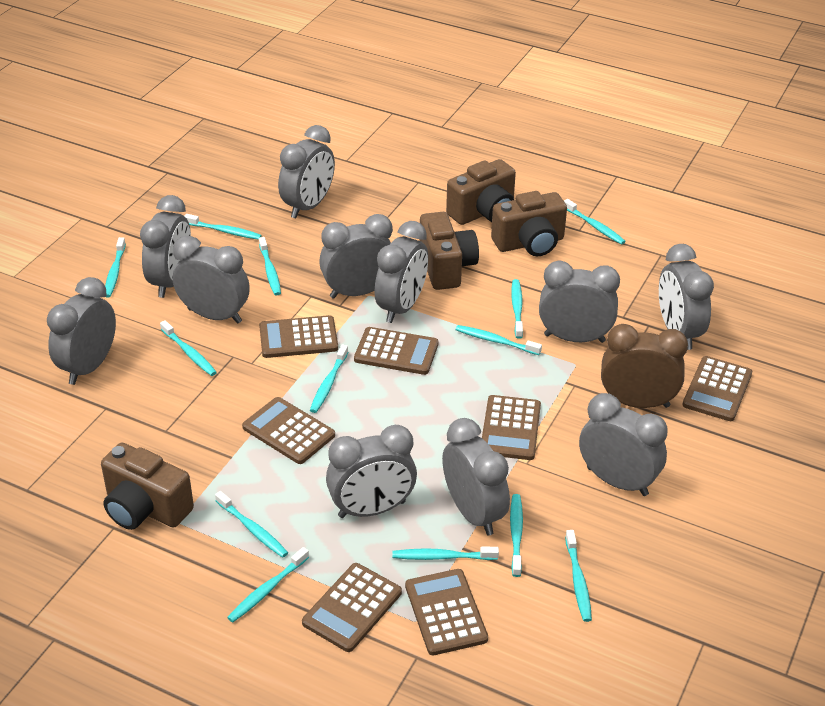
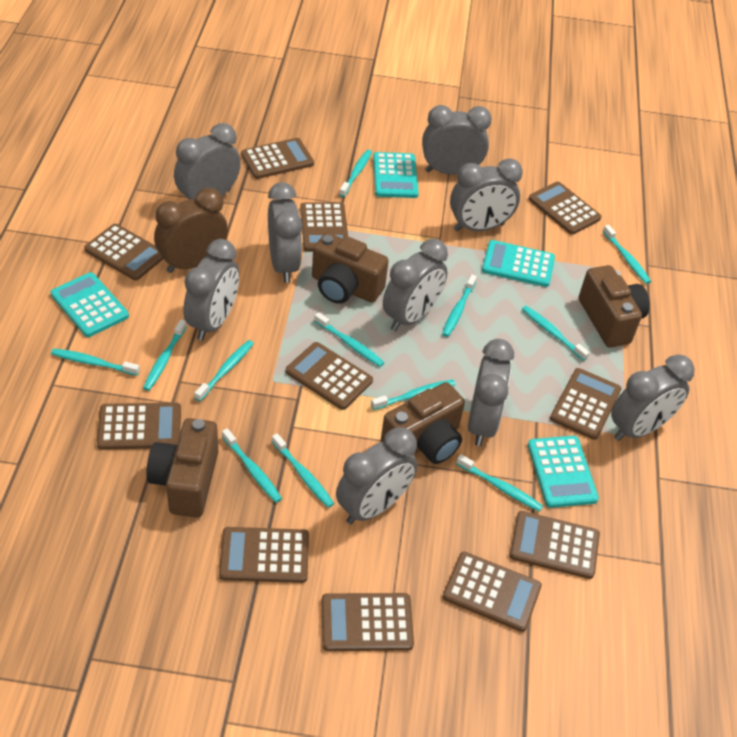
brown calculator: 7 -> 11
grey clock: 11 -> 9
turquoise calculator: 0 -> 4
turquoise toothbrush: 13 -> 12

